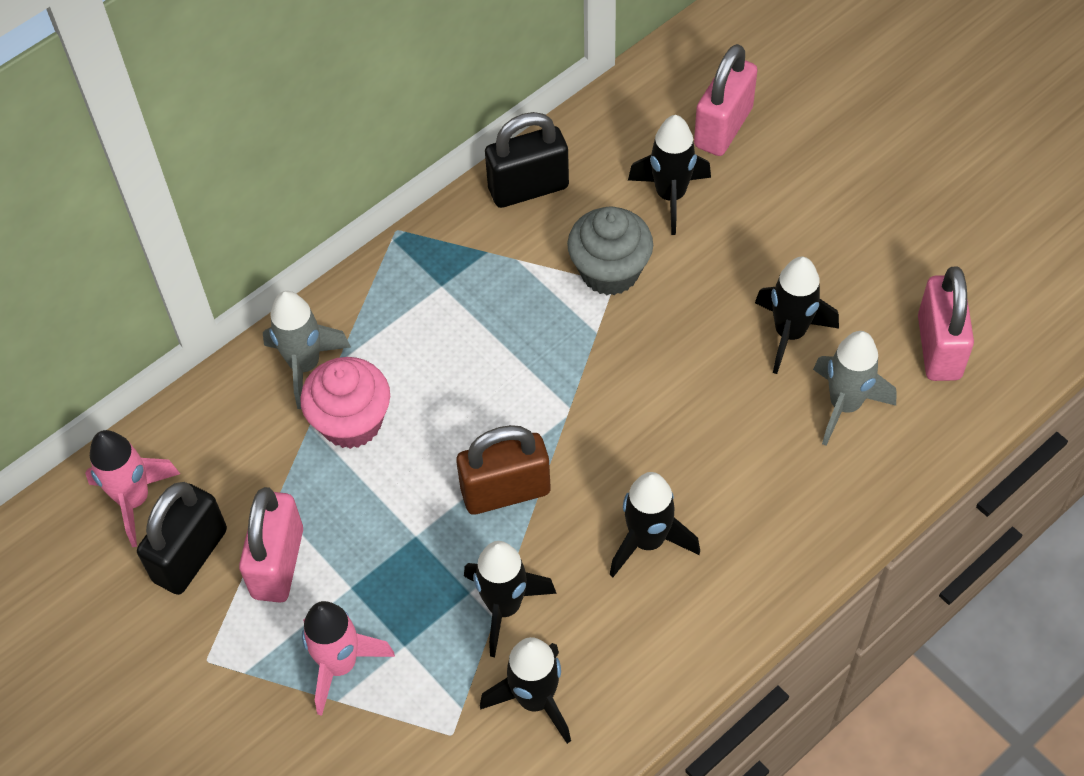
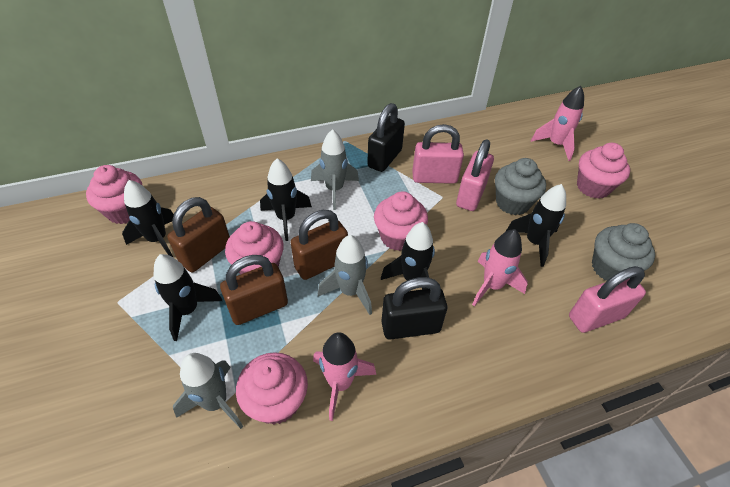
brown padlock: 1 -> 3
grey cupcake: 1 -> 2
grey rocket: 2 -> 3
pink cupcake: 1 -> 5
pink rocket: 2 -> 3

